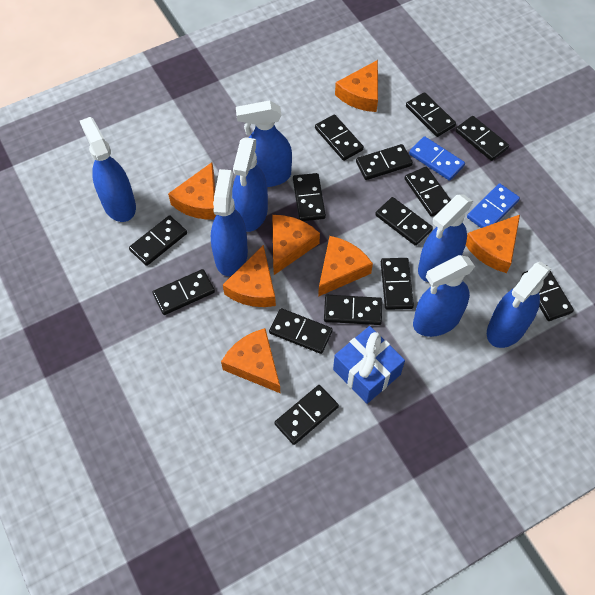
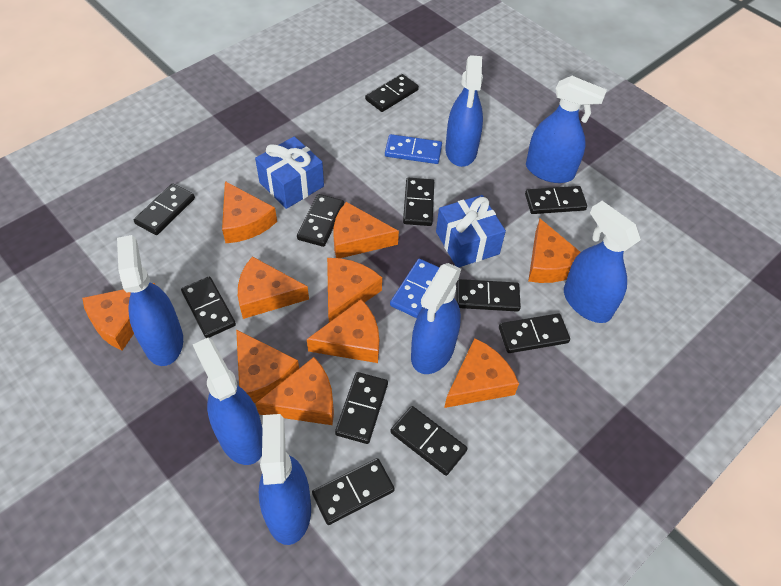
black domino: 14 -> 11
blue gift: 1 -> 2
orange cheese: 7 -> 10

